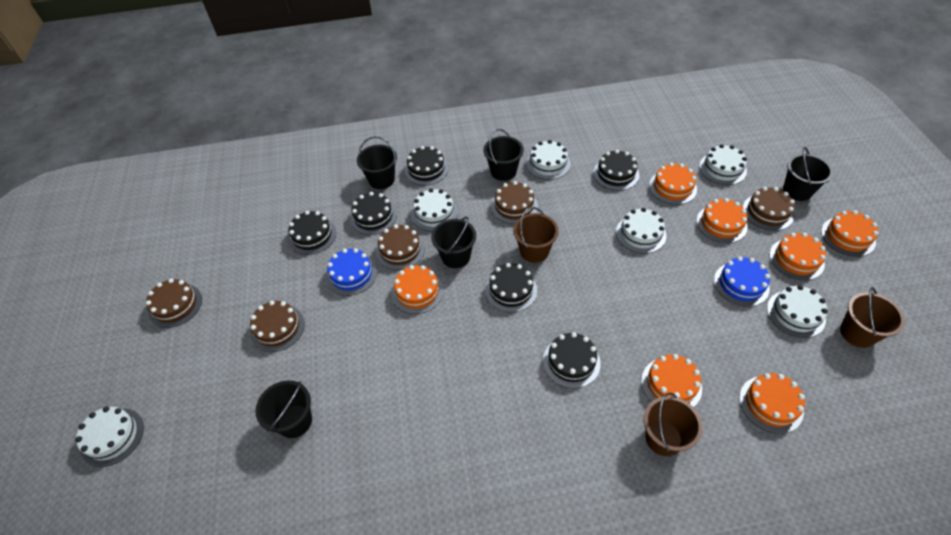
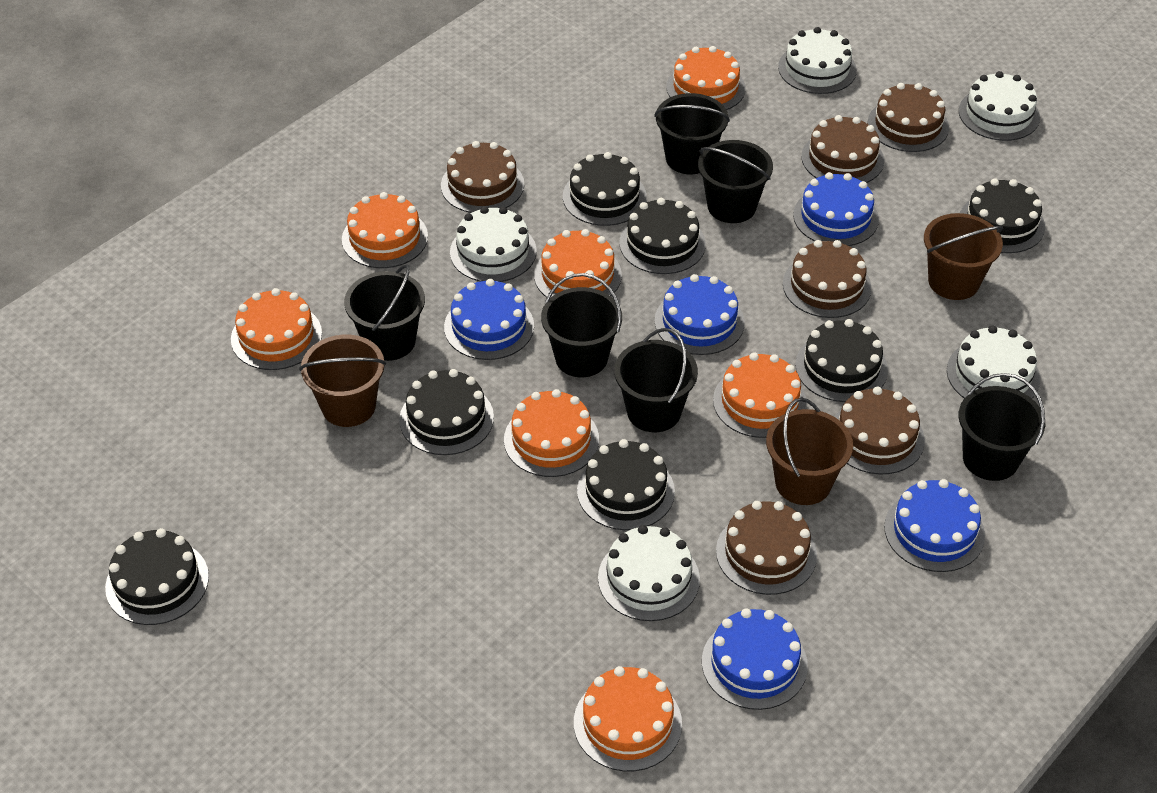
black bucket: 5 -> 6
black cake: 6 -> 7
blue cake: 2 -> 5
brown cake: 5 -> 6
white cake: 6 -> 5

